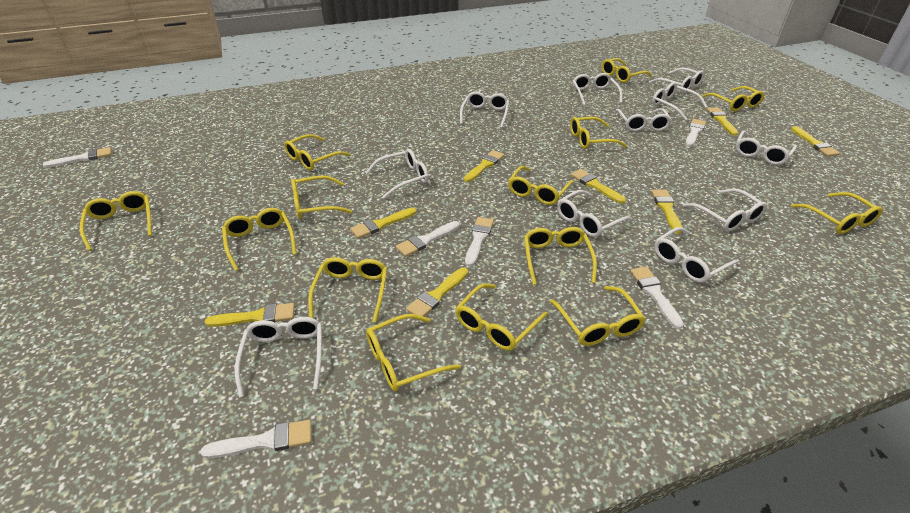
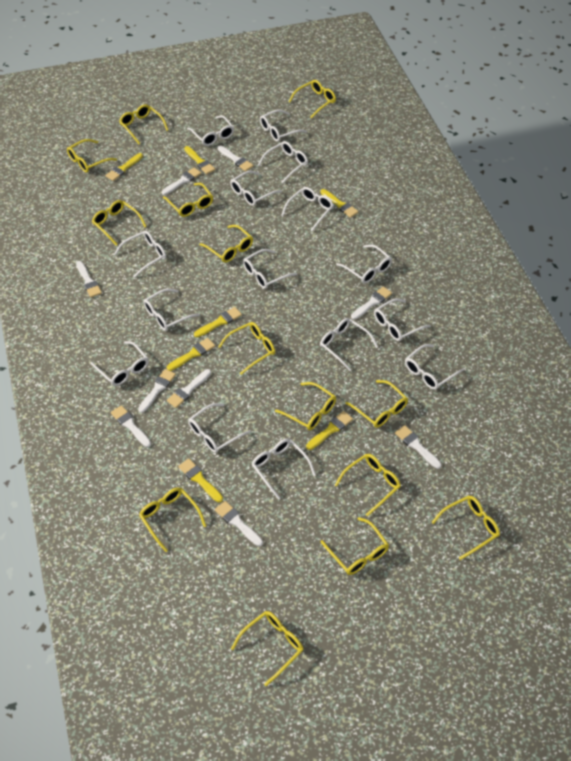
white brush: 6 -> 9
white glasses: 11 -> 15
yellow brush: 8 -> 7

